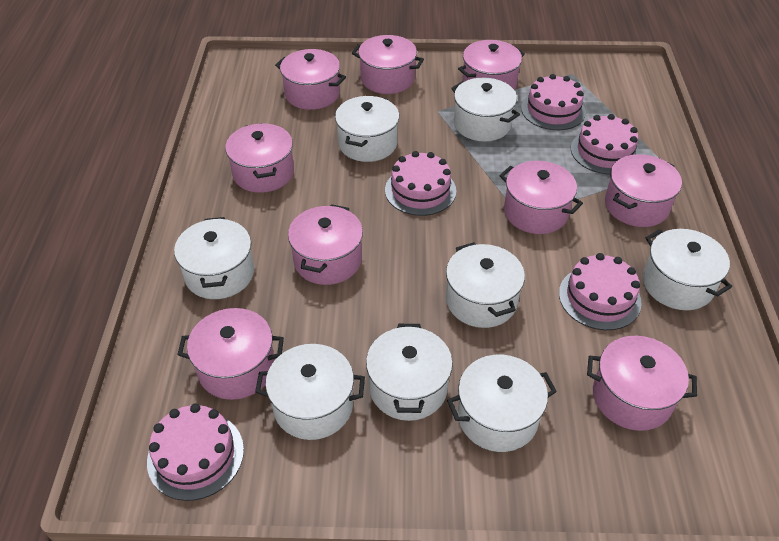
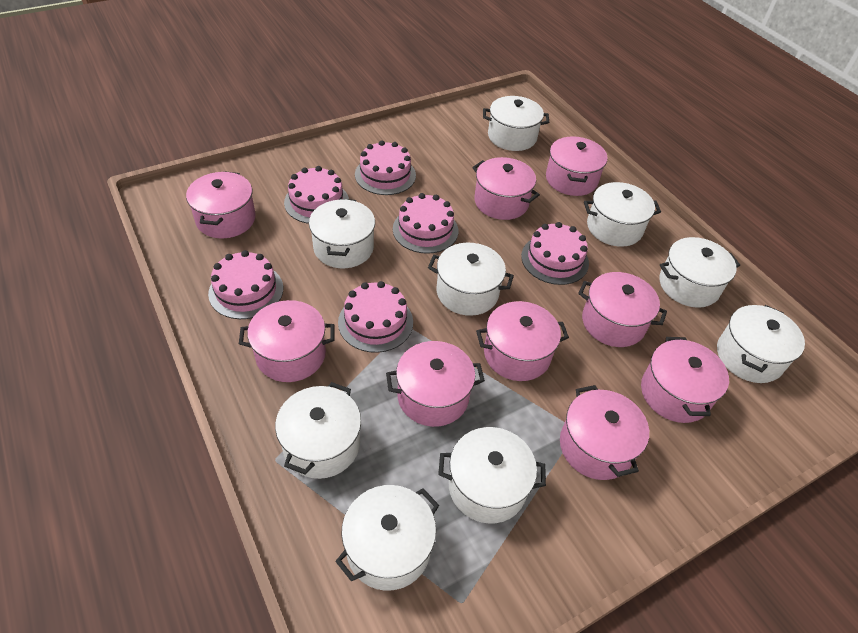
pink cake: 5 -> 6
white pot: 8 -> 9

